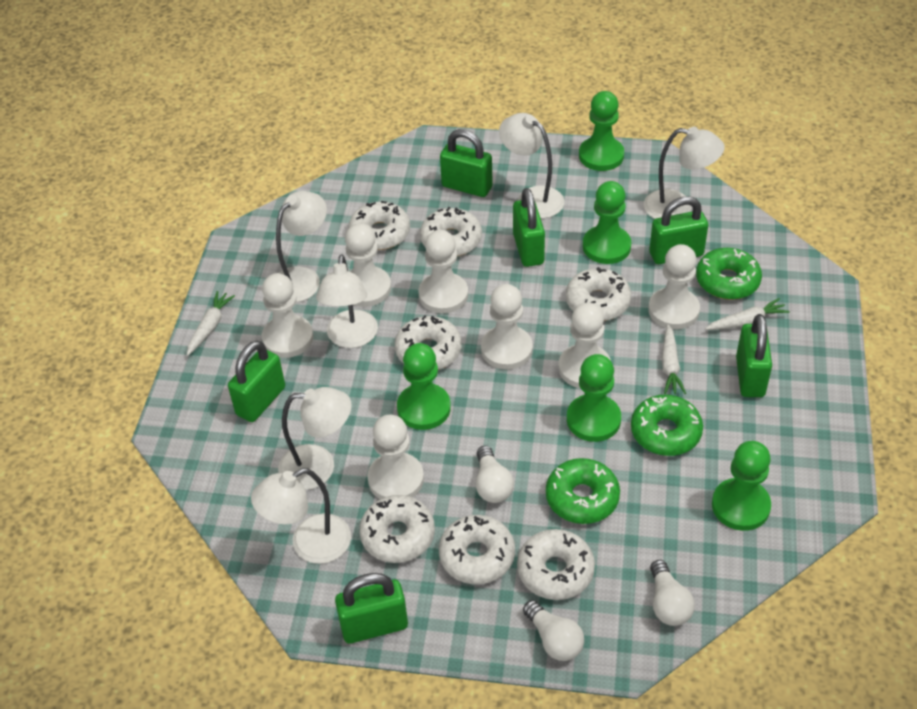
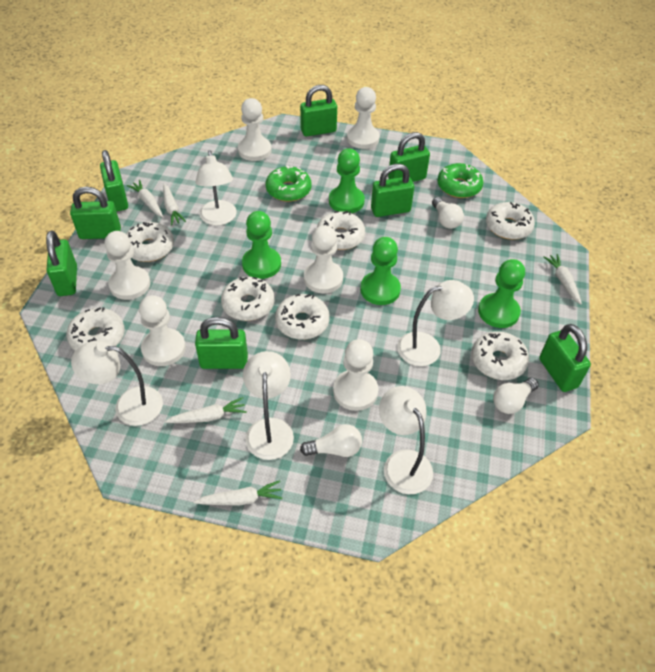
green donut: 3 -> 2
green padlock: 6 -> 8
green pawn: 5 -> 4
white carrot: 3 -> 5
white lamp: 6 -> 5
white pawn: 7 -> 6

